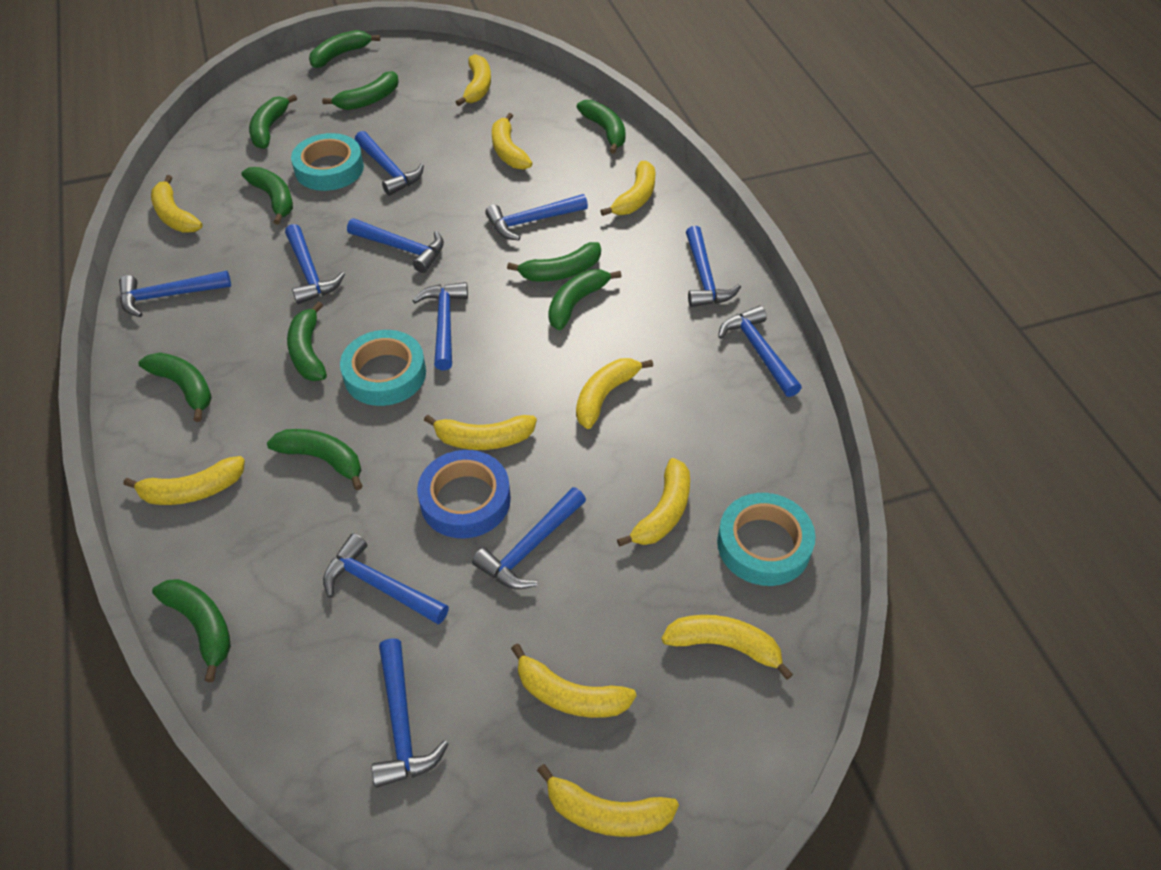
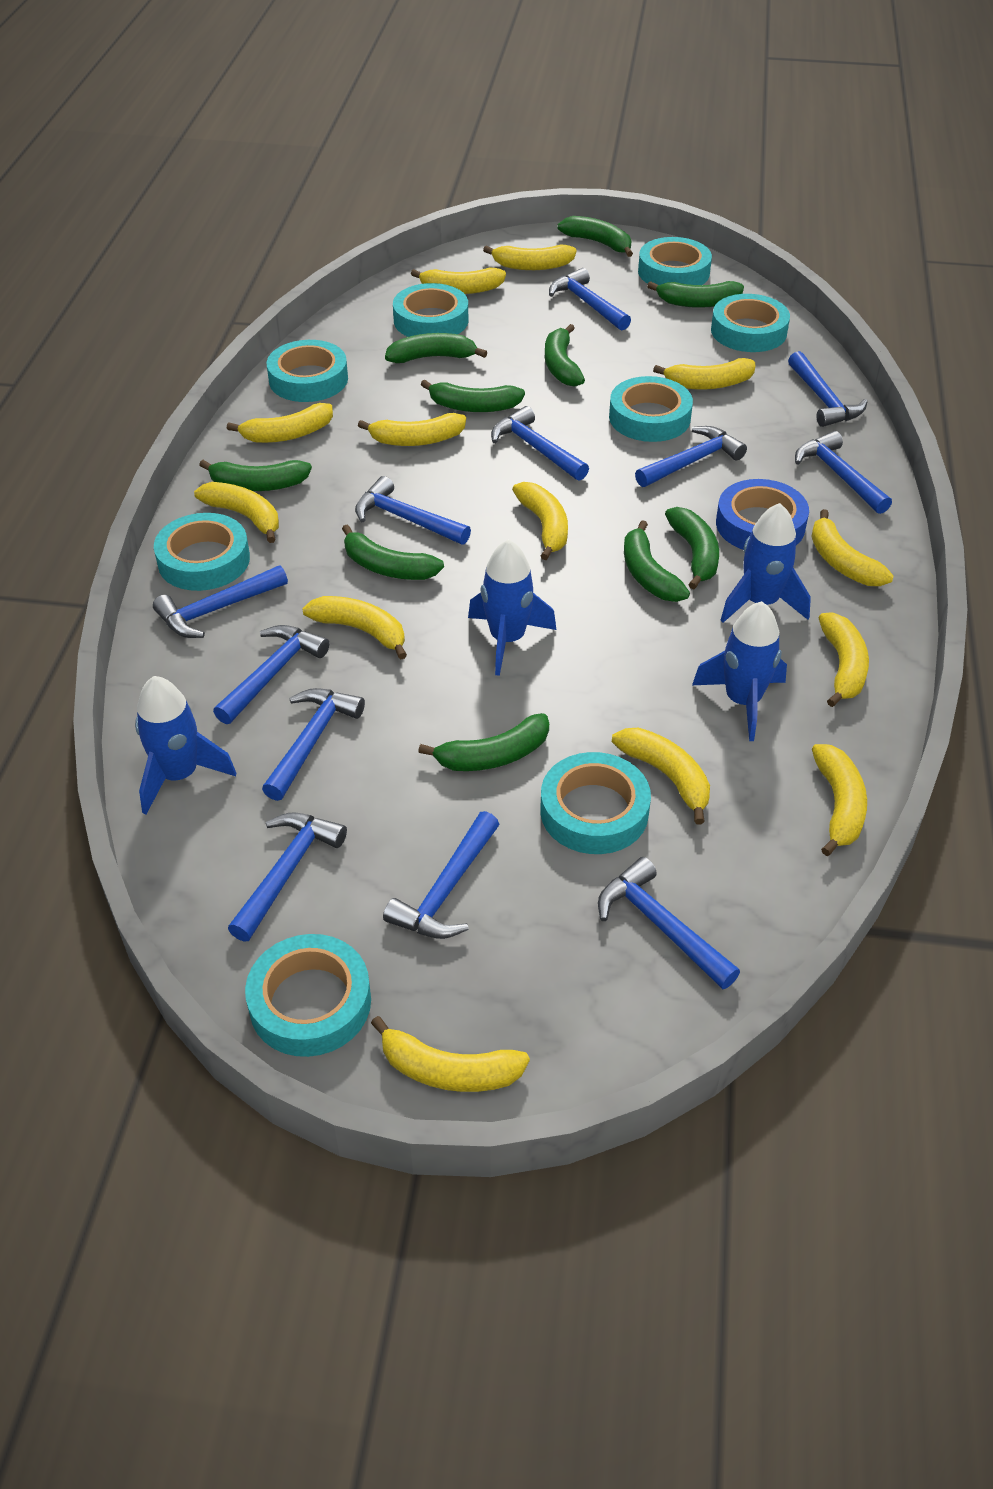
blue hammer: 11 -> 12
blue rocket: 0 -> 4
green banana: 11 -> 10
turquoise tape: 3 -> 8
yellow banana: 11 -> 13

